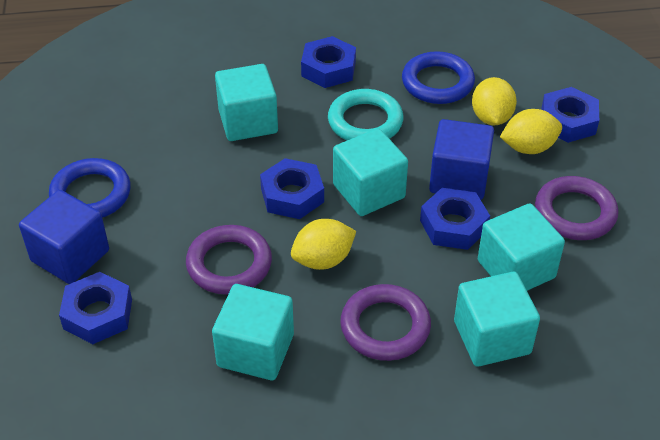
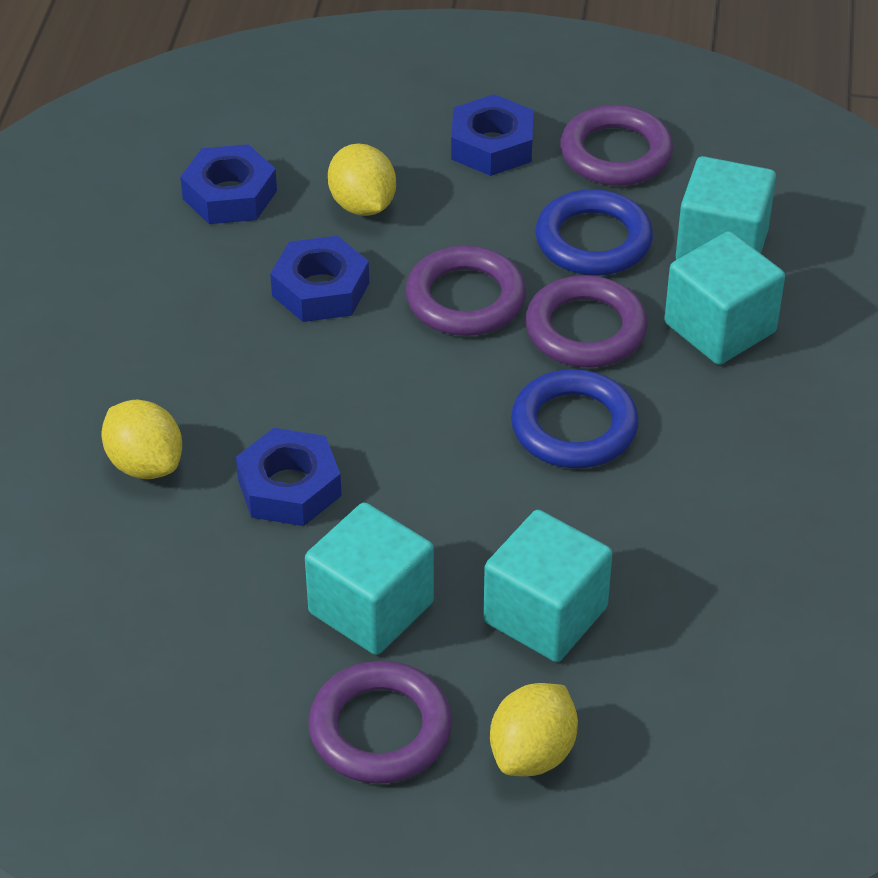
blue cube: 2 -> 0
blue nut: 5 -> 4
purple ring: 3 -> 4
turquoise cube: 5 -> 4
turquoise ring: 1 -> 0

